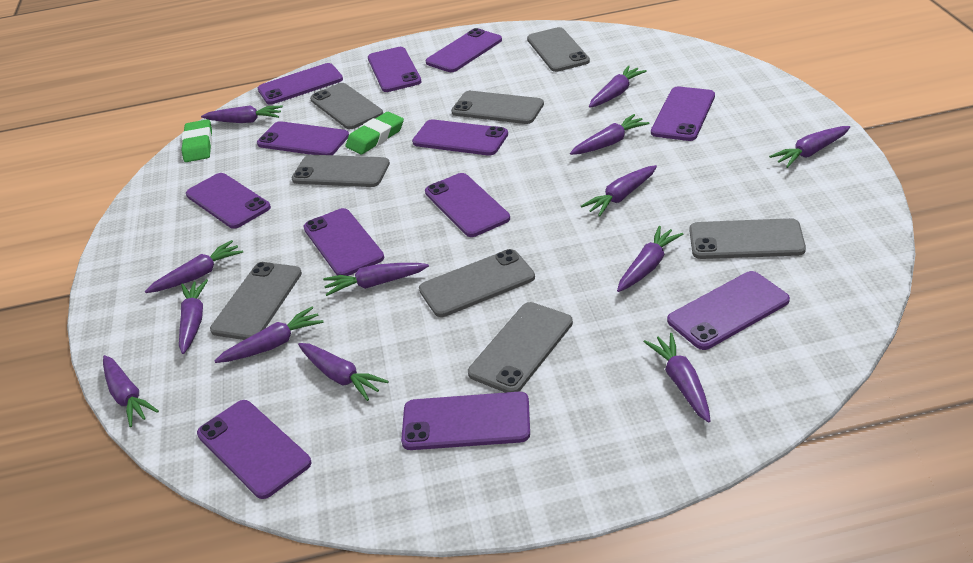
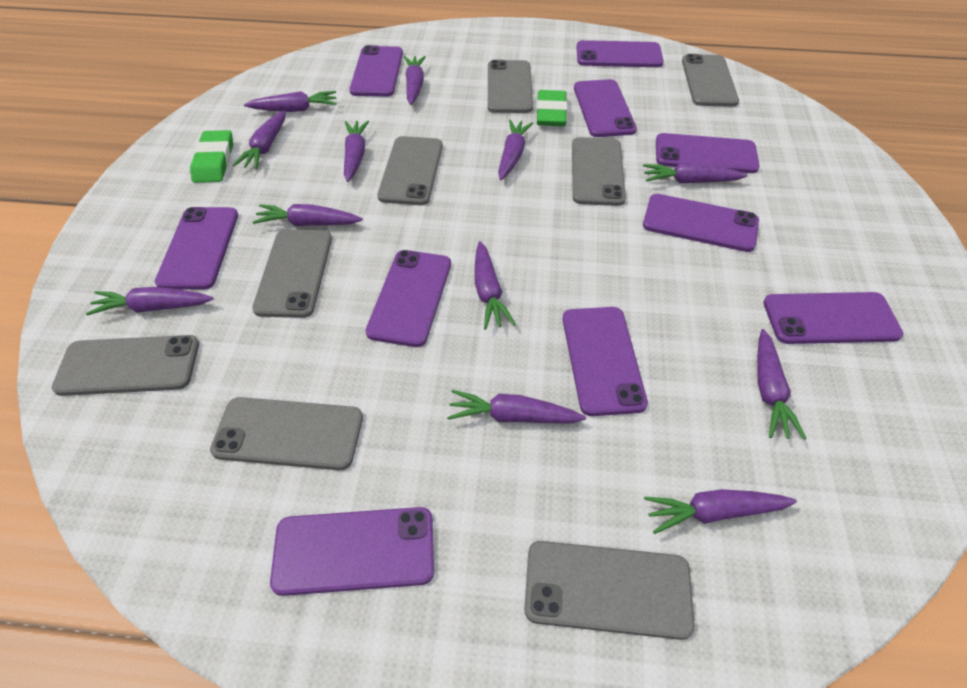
purple carrot: 13 -> 12
purple phone: 12 -> 10

